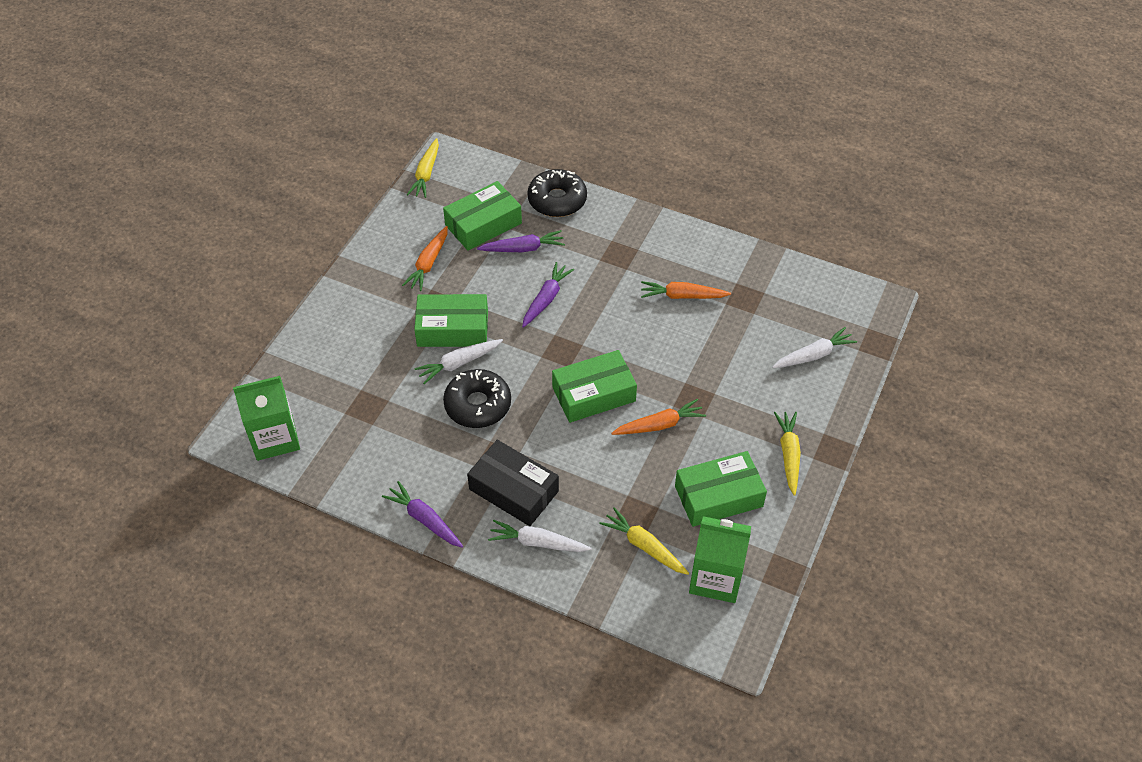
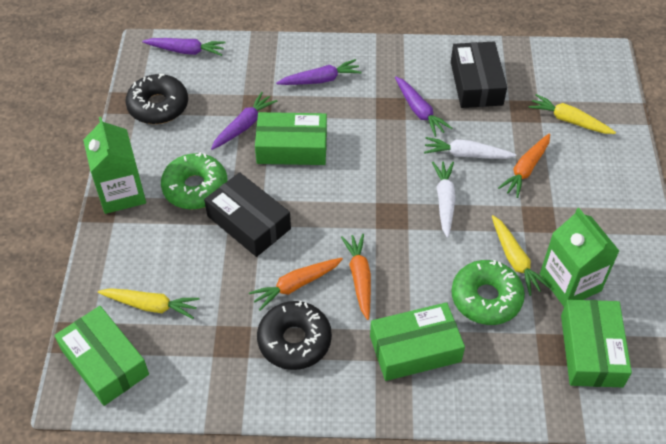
black box: 1 -> 2
green donut: 0 -> 2
purple carrot: 3 -> 4
white carrot: 3 -> 2

